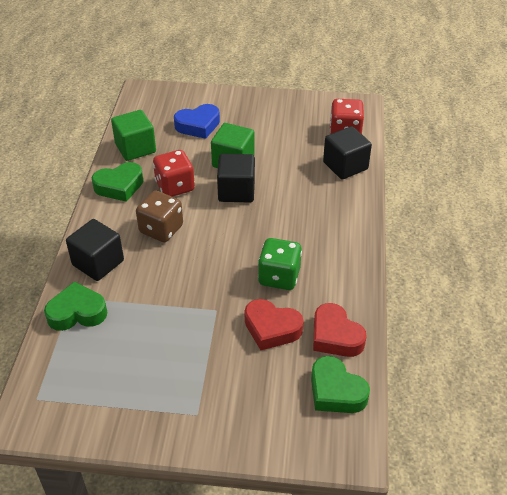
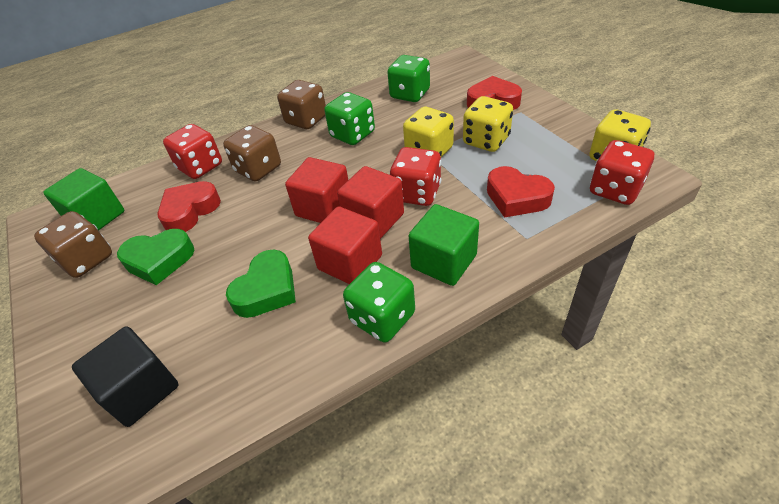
black cube: 3 -> 1
blue heart: 1 -> 0
brown dice: 1 -> 3
green dice: 1 -> 3
green heart: 3 -> 2
red cube: 0 -> 3
red dice: 2 -> 3
red heart: 2 -> 3
yellow dice: 0 -> 3

